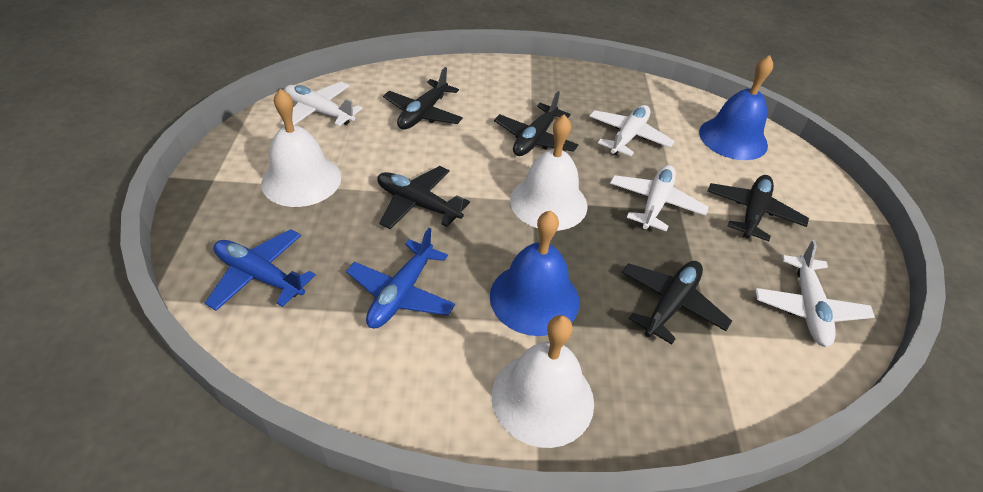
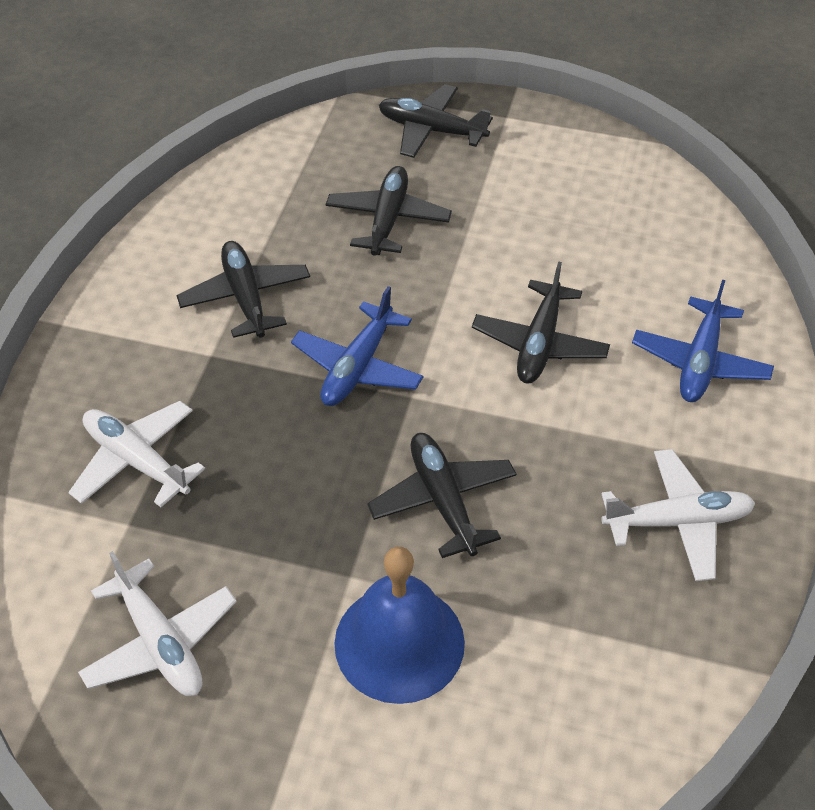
blue bell: 2 -> 1
white bell: 3 -> 0
white plane: 4 -> 3

